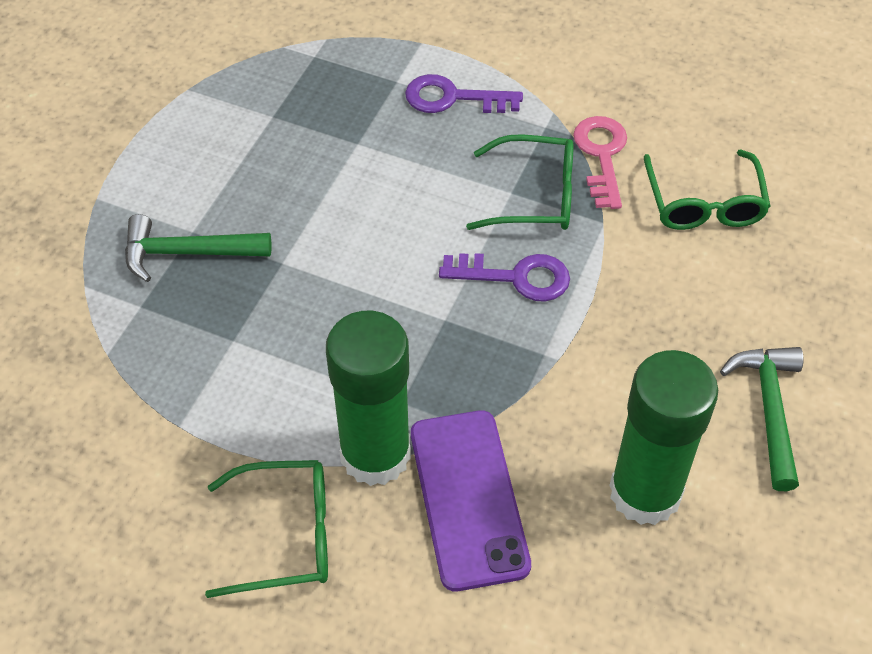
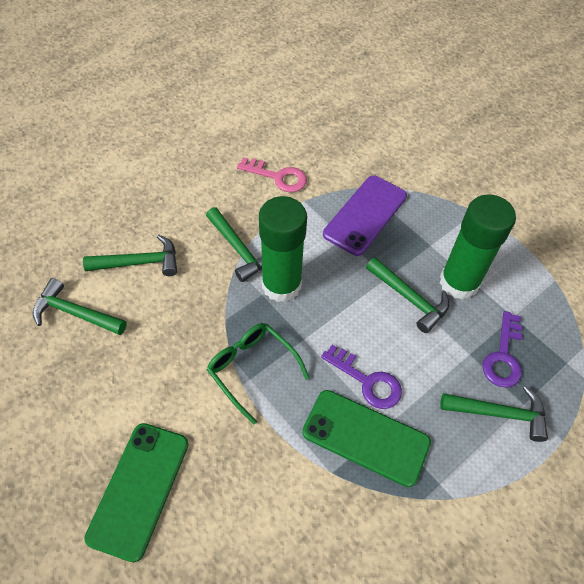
green glasses: 3 -> 1
green hammer: 2 -> 5
green phone: 0 -> 2

